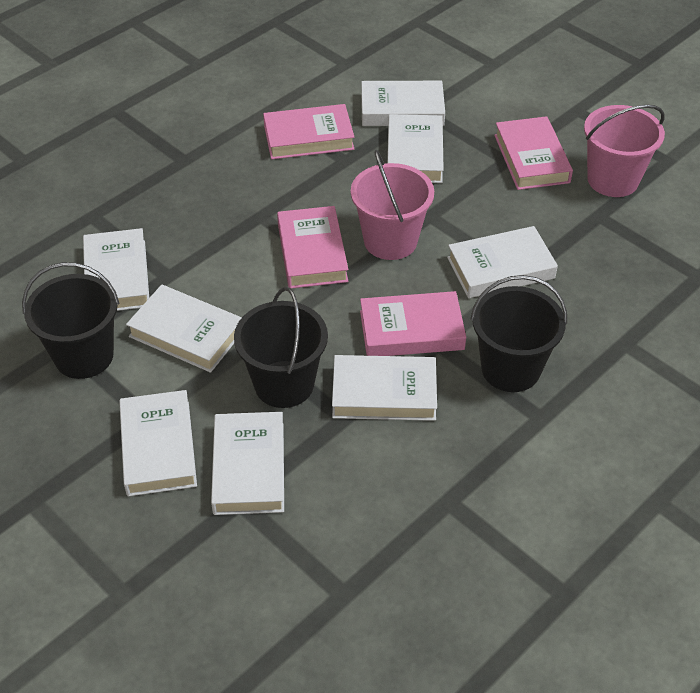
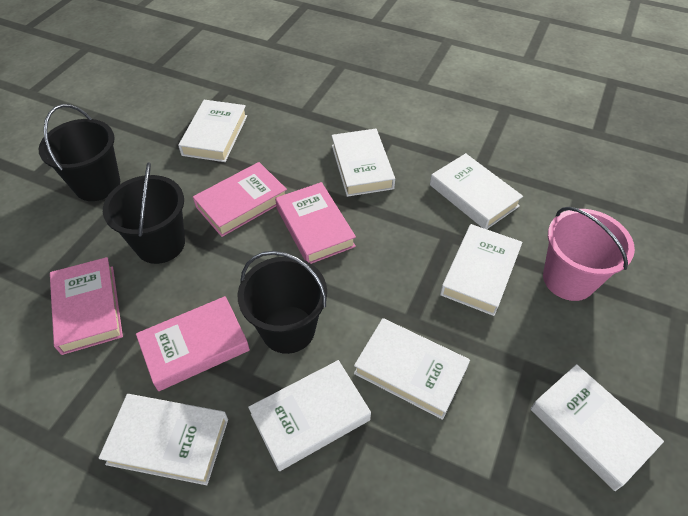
pink bucket: 2 -> 1

